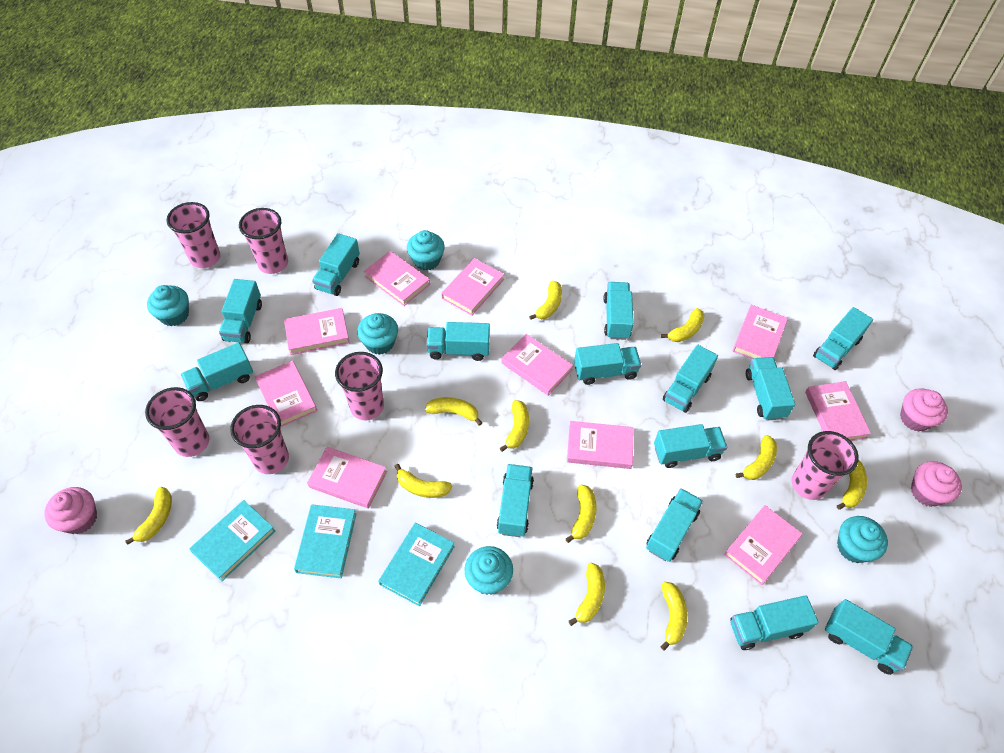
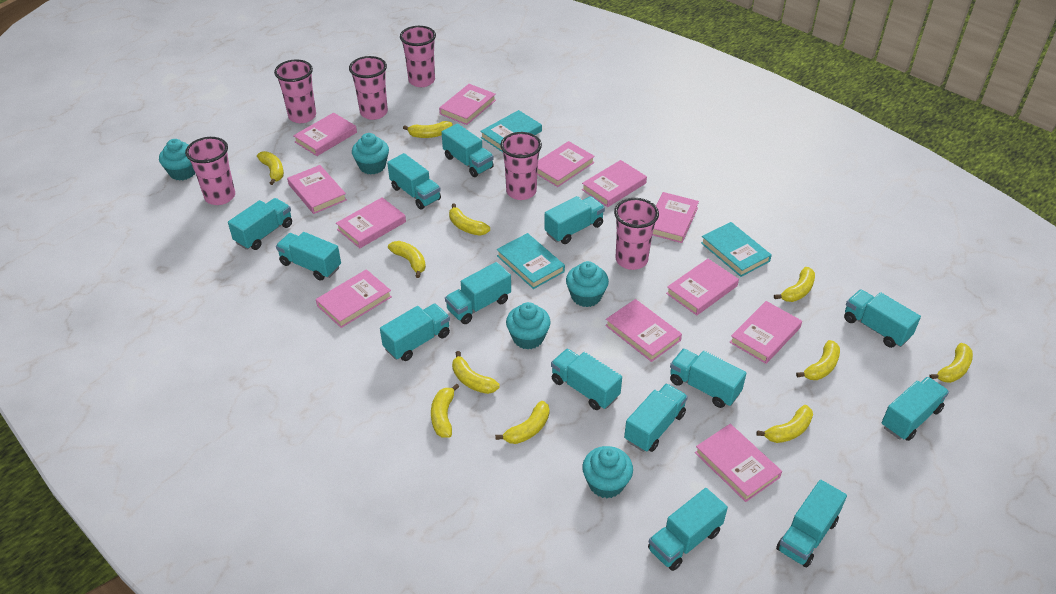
pink book: 10 -> 12
pink cupcake: 3 -> 0

